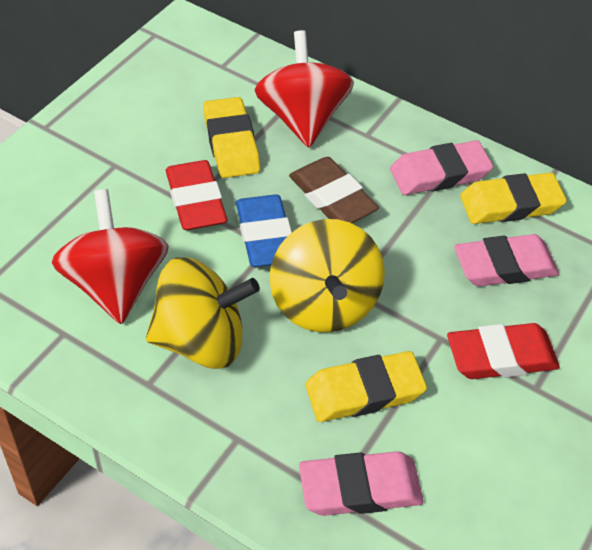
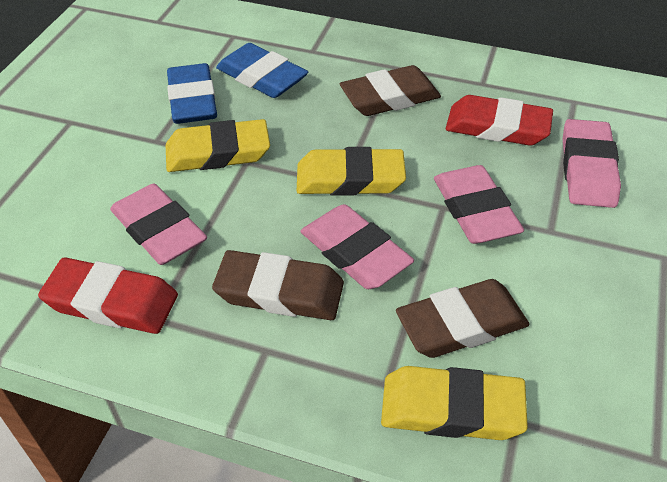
blue eraser: 1 -> 2
brown eraser: 1 -> 3
pink eraser: 3 -> 4
red spinning top: 2 -> 0
yellow spinning top: 2 -> 0

